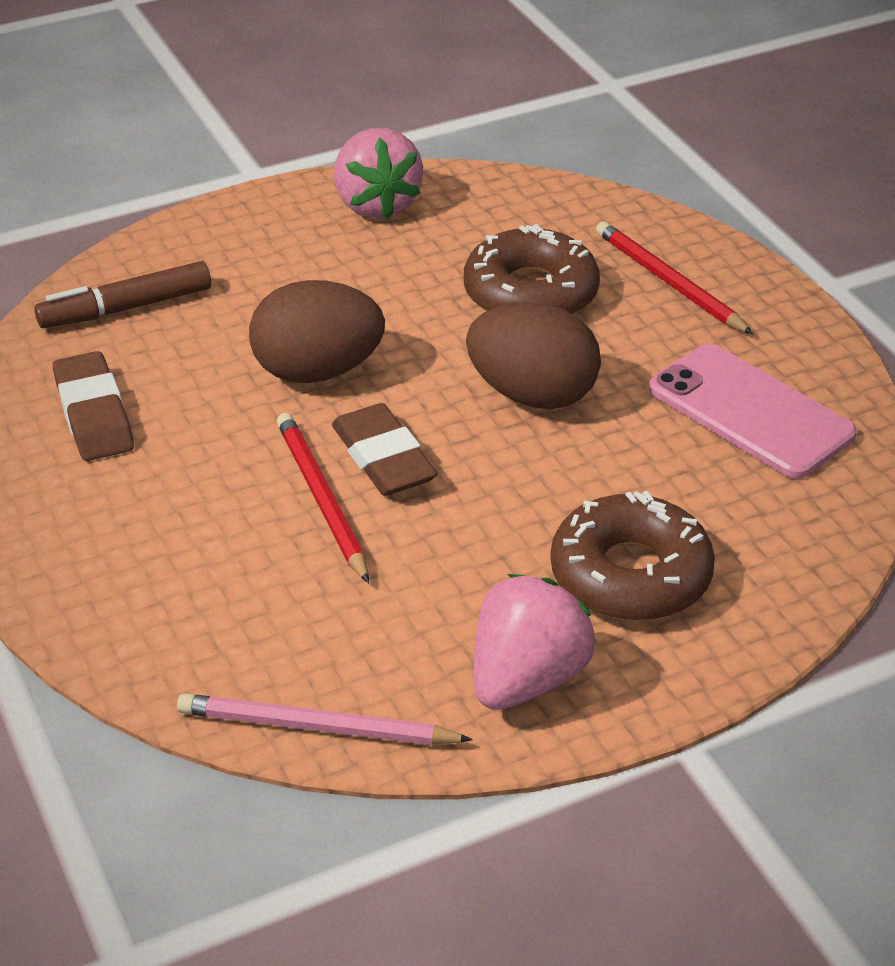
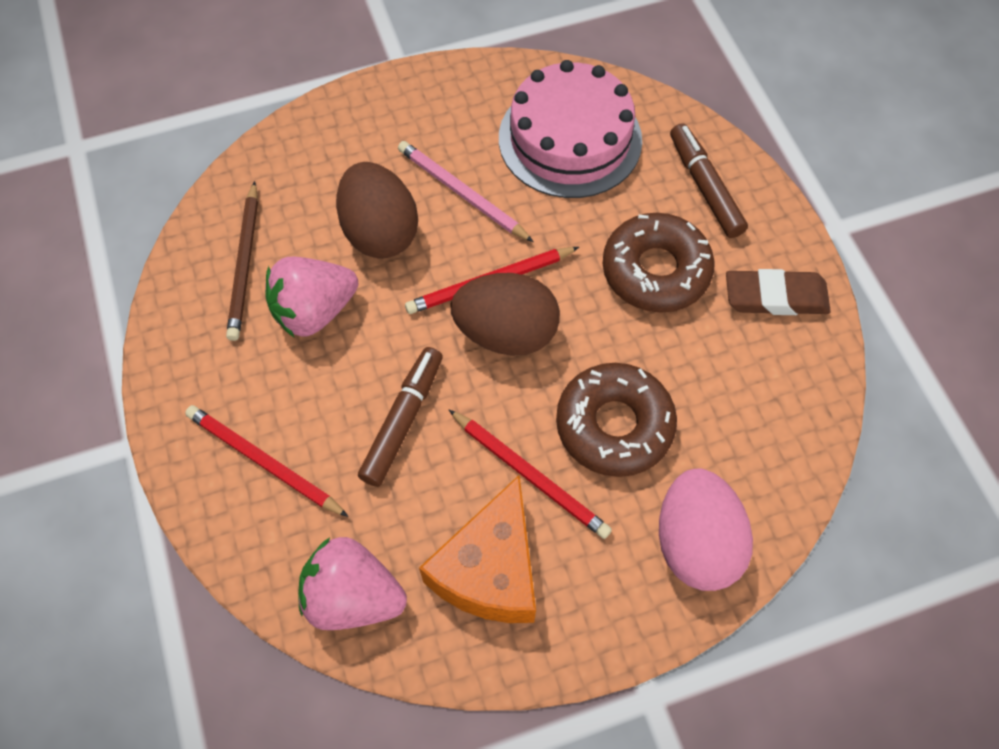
brown eraser: 2 -> 1
brown marker: 1 -> 2
brown pencil: 0 -> 1
orange cheese: 0 -> 1
pink cake: 0 -> 1
pink egg: 0 -> 1
pink phone: 1 -> 0
red pencil: 2 -> 3

